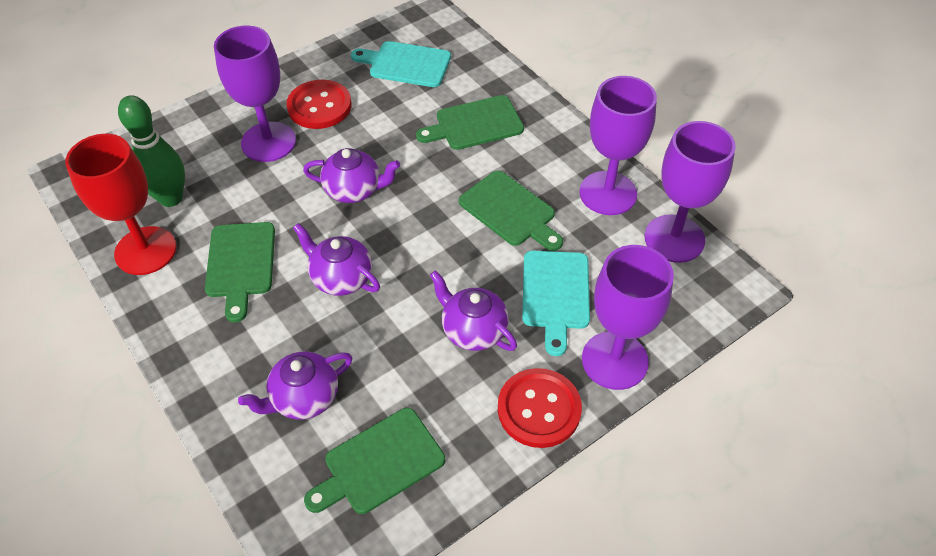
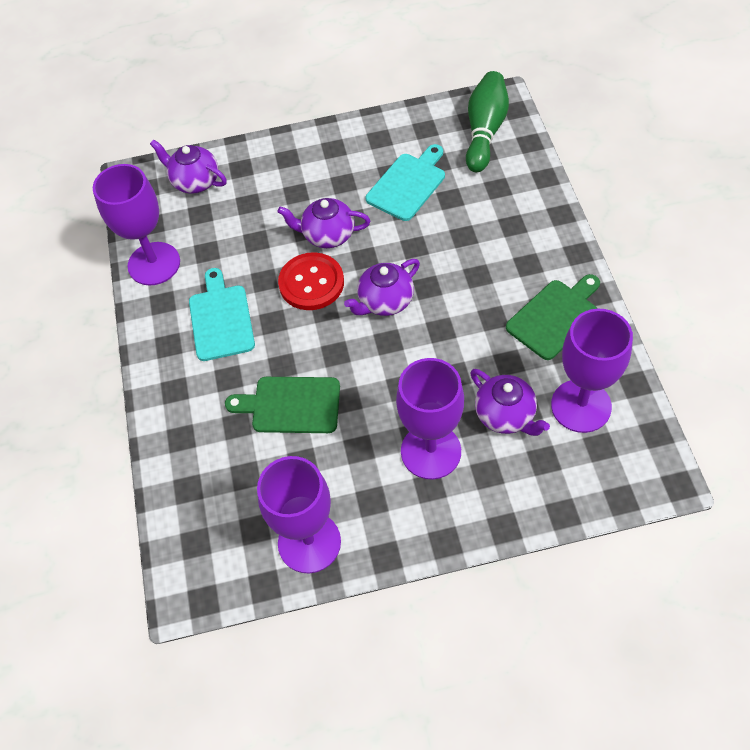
green cutting board: 4 -> 2
red button: 2 -> 1
red goblet: 1 -> 0

